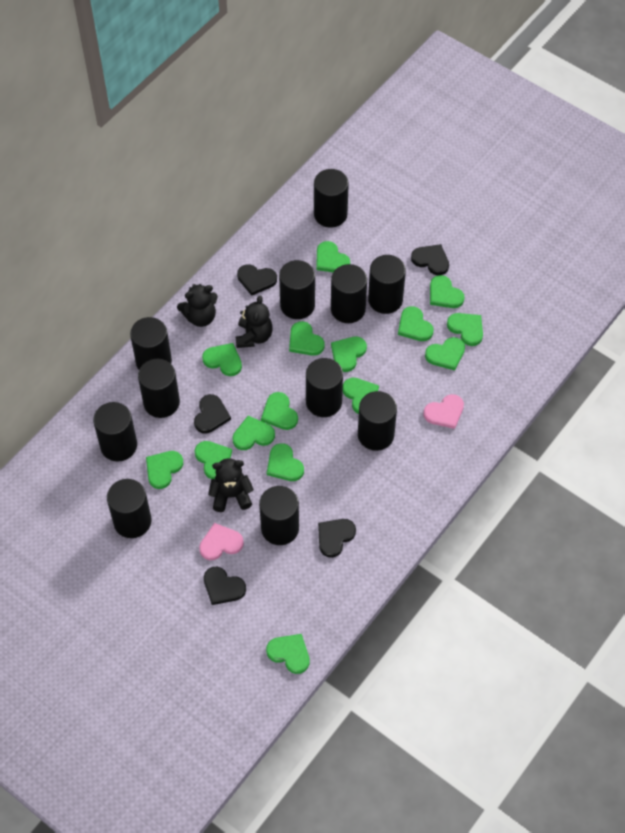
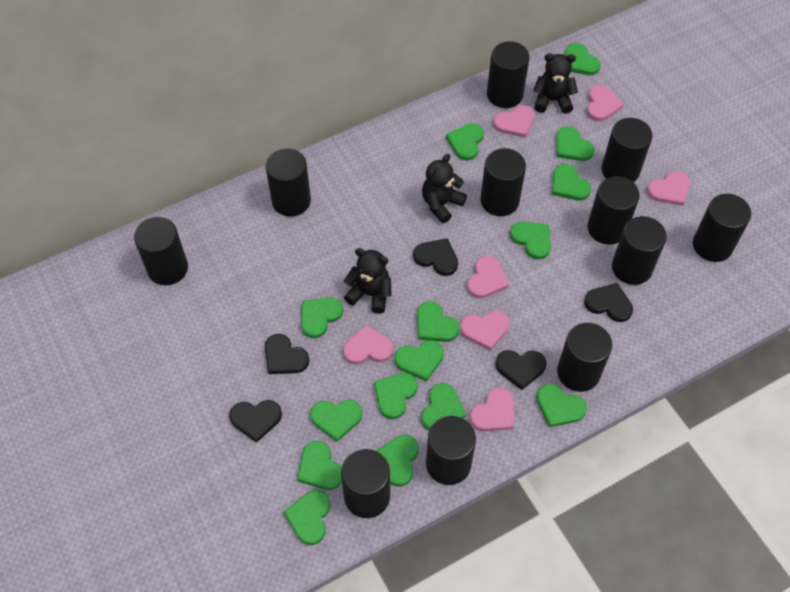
pink heart: 2 -> 7

